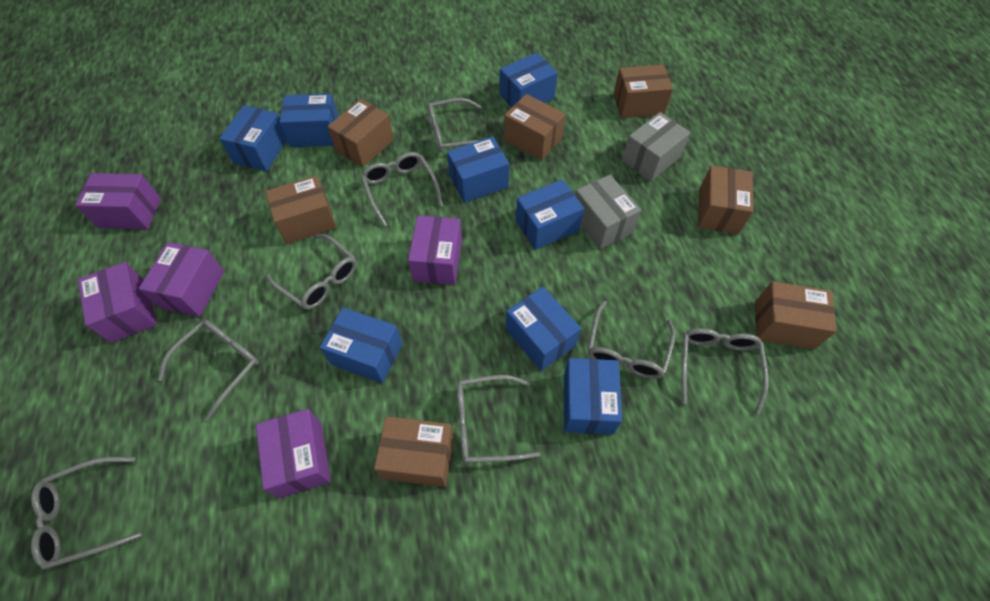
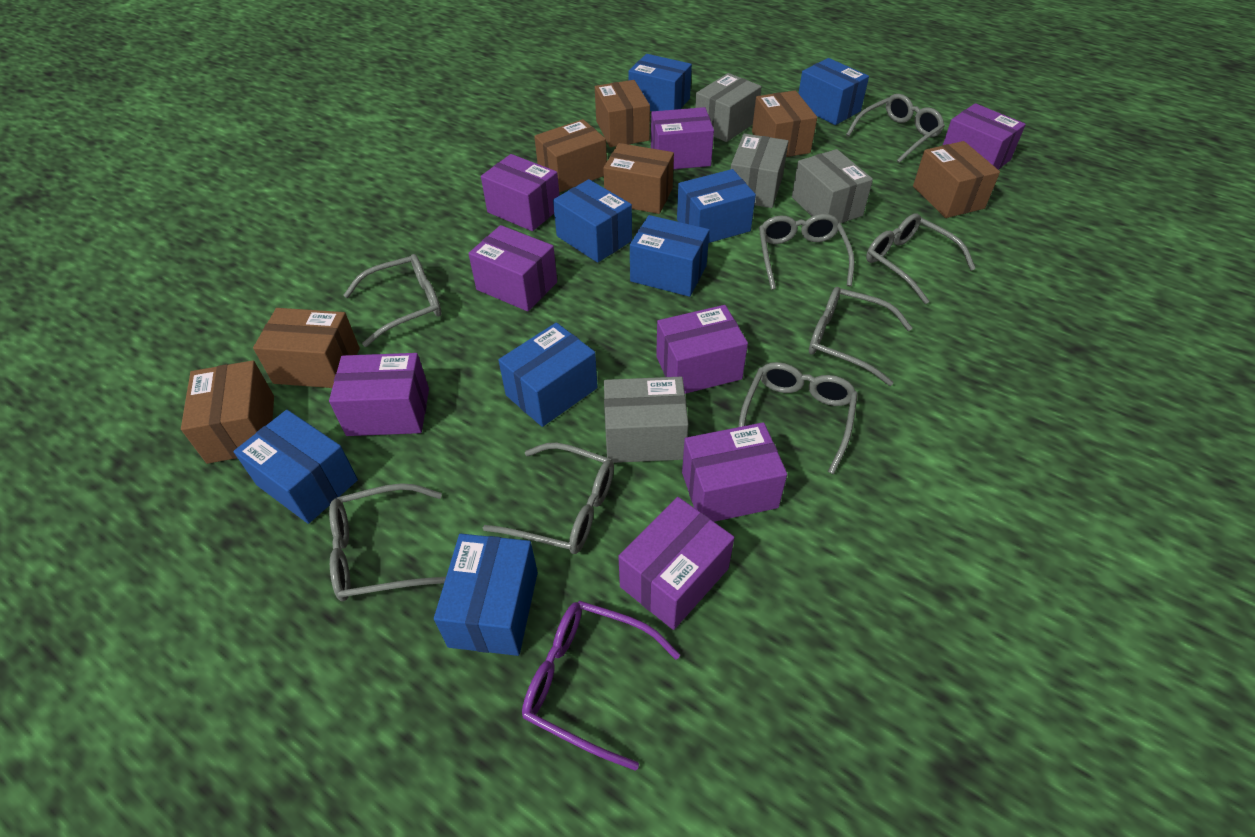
grey box: 2 -> 4
purple box: 5 -> 8
purple glasses: 0 -> 1

